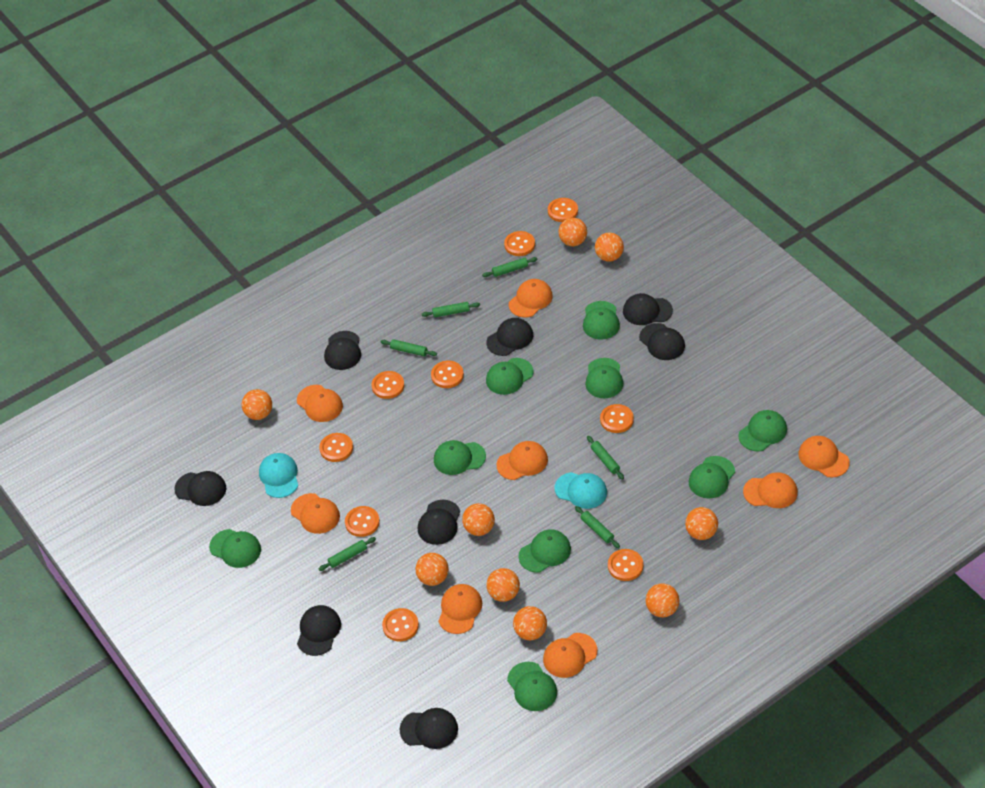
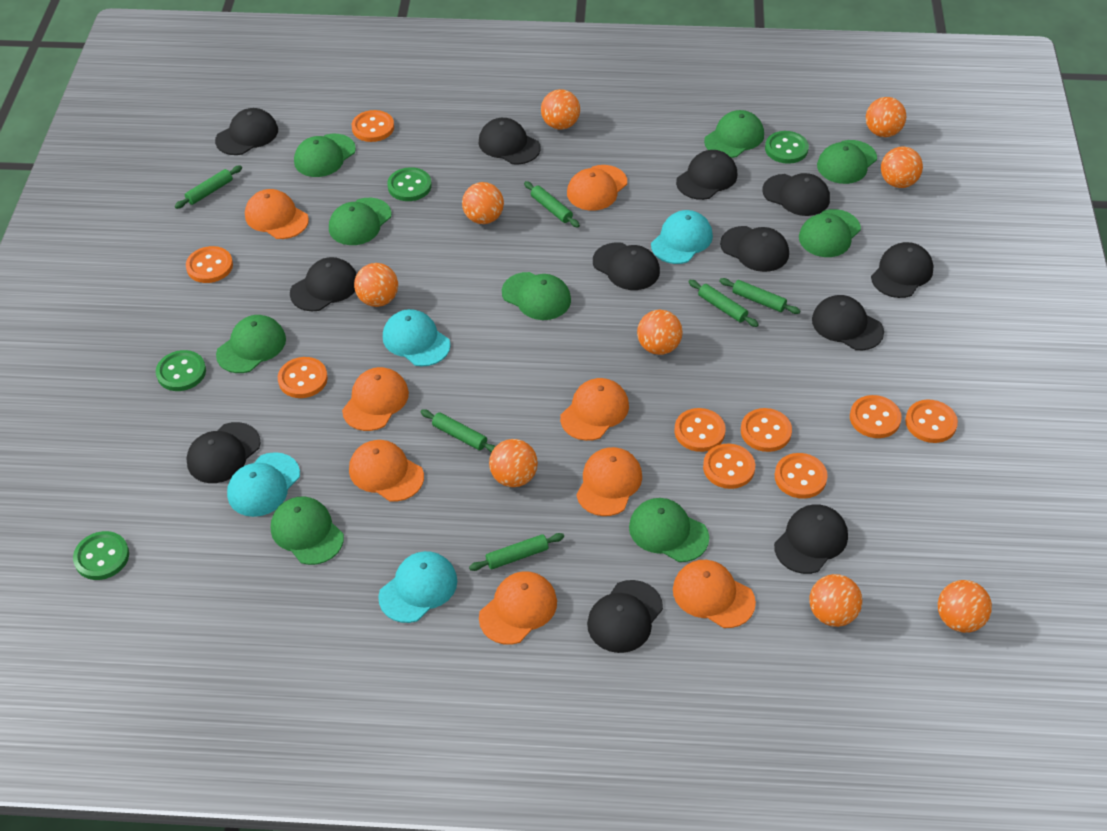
black cap: 8 -> 12
green button: 0 -> 4
turquoise cap: 2 -> 4

